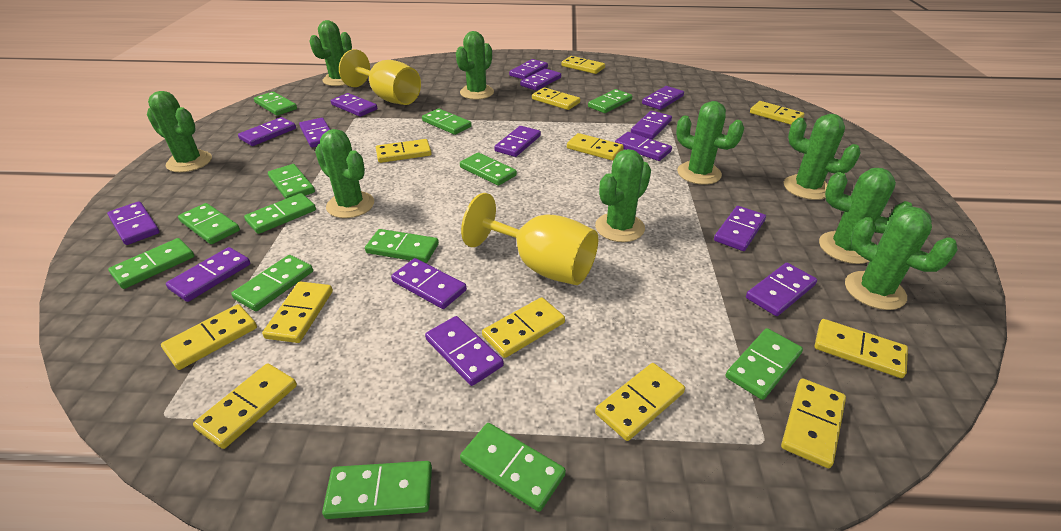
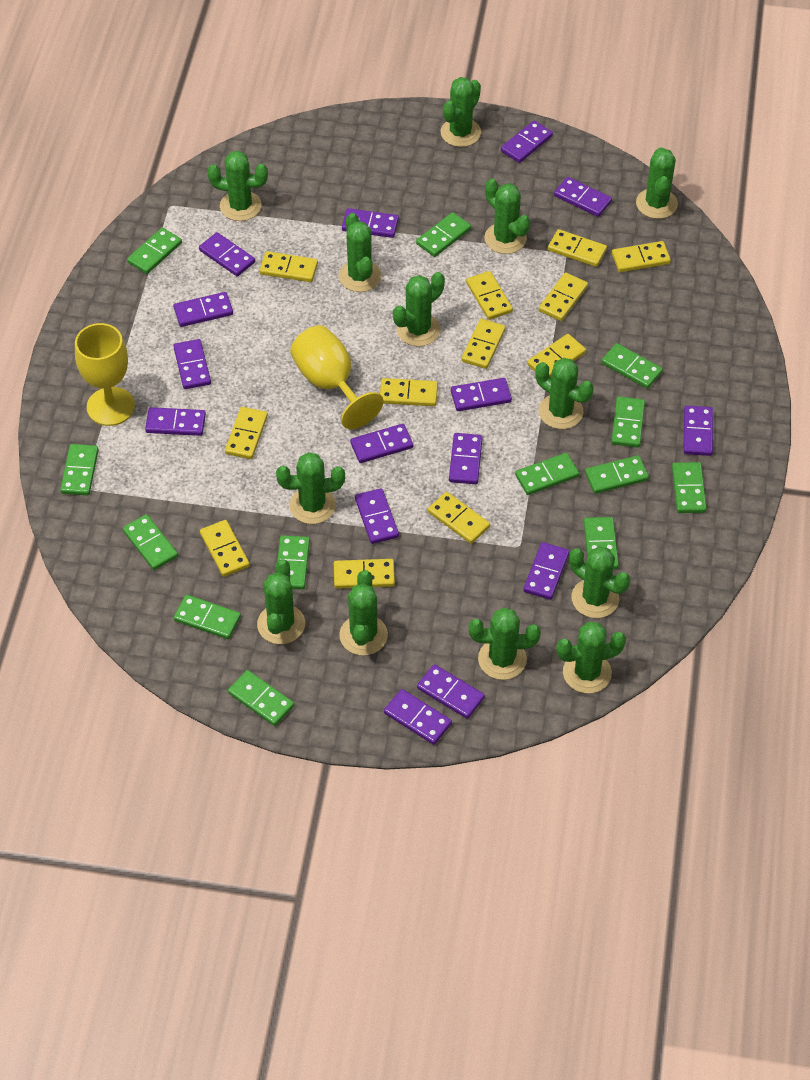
green cactus: 9 -> 13

